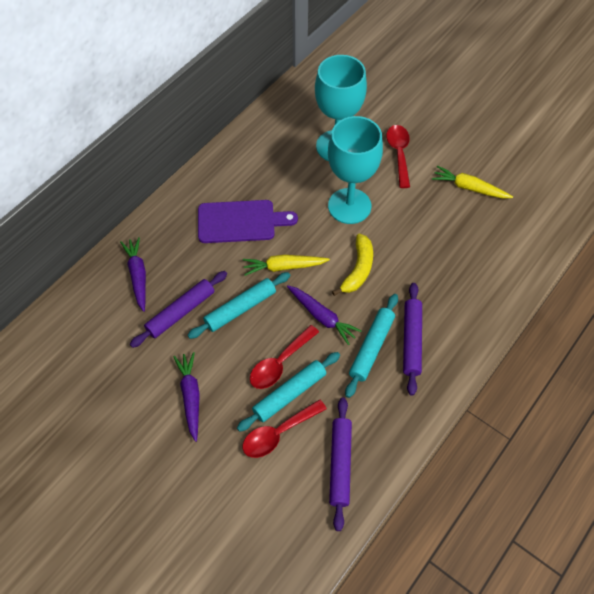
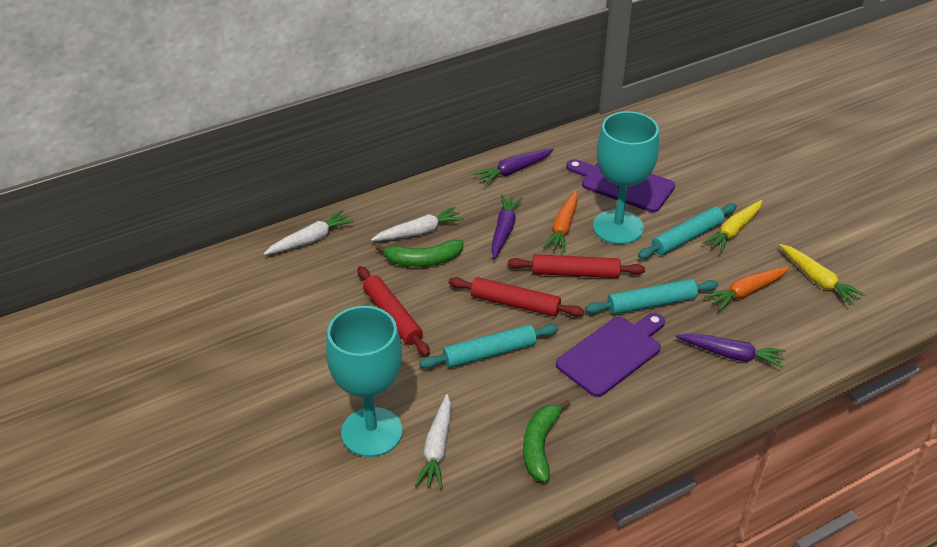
green banana: 0 -> 2
orange carrot: 0 -> 2
purple cutting board: 1 -> 2
purple rolling pin: 3 -> 0
red rolling pin: 0 -> 3
red spoon: 3 -> 0
white carrot: 0 -> 3
yellow banana: 1 -> 0

